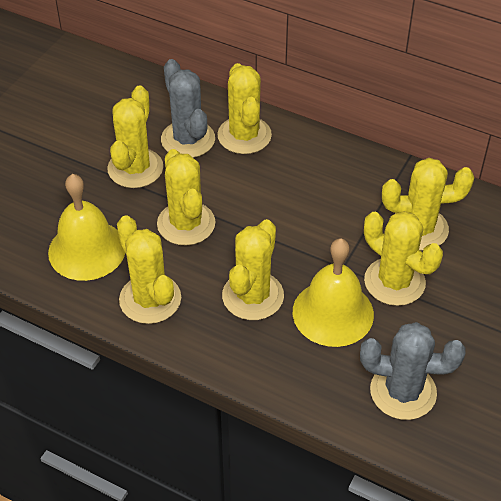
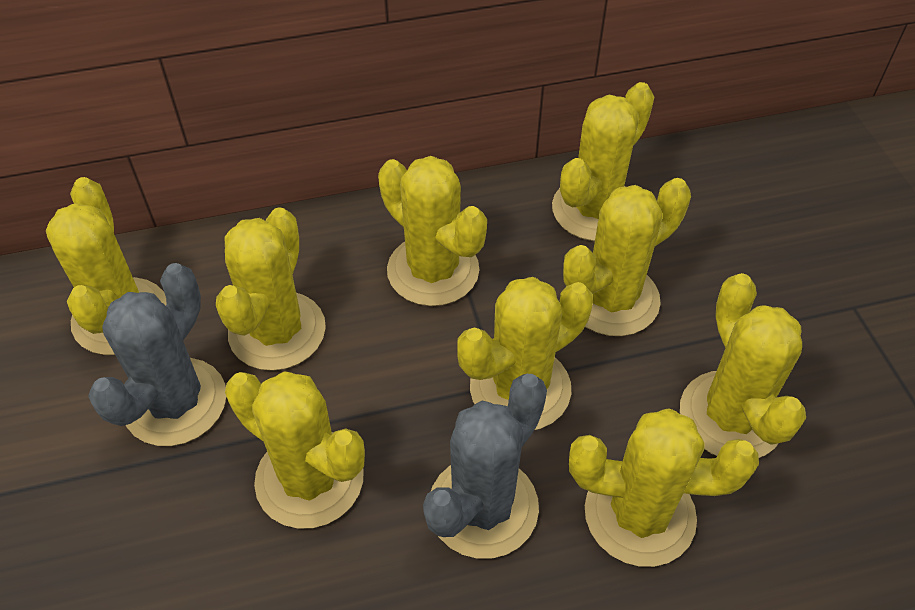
yellow bell: 2 -> 0
yellow cactus: 7 -> 9

